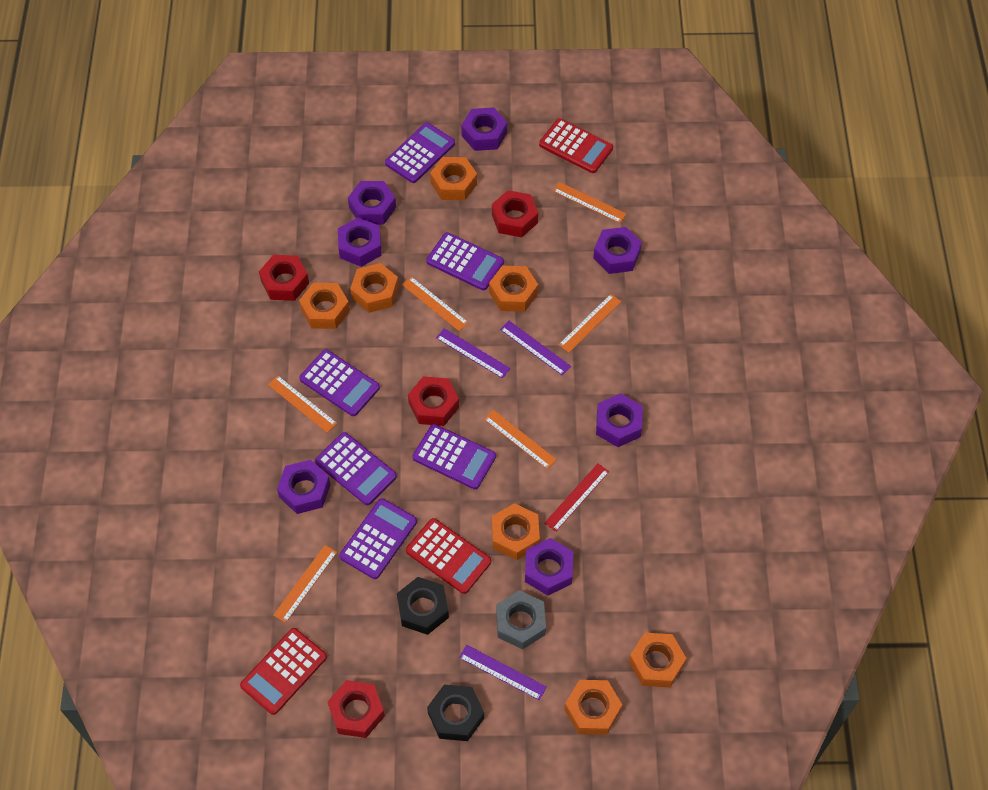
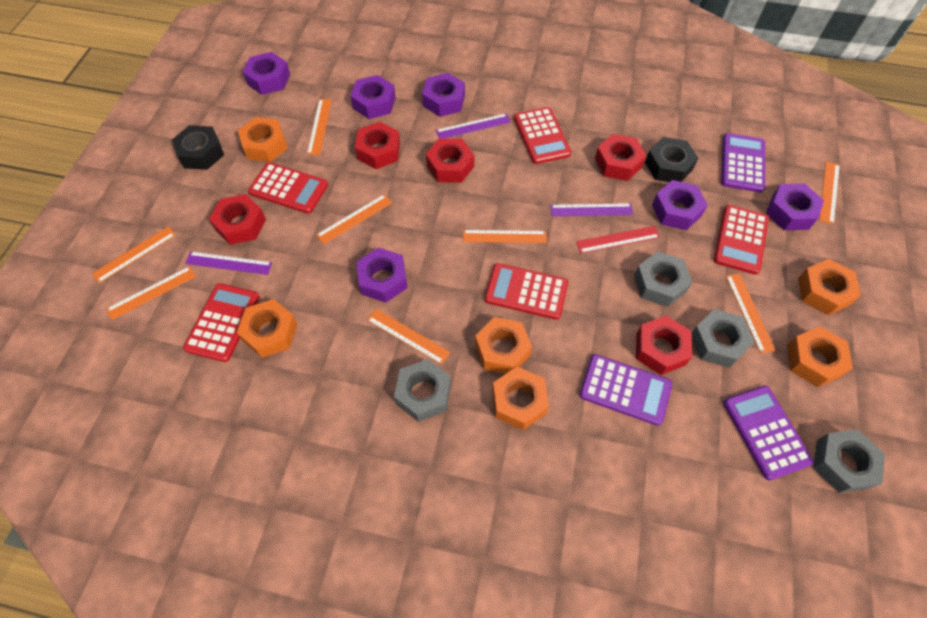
grey nut: 1 -> 4
orange nut: 7 -> 6
orange ruler: 6 -> 8
purple calculator: 6 -> 3
purple nut: 7 -> 6
red calculator: 3 -> 5
red nut: 4 -> 5

